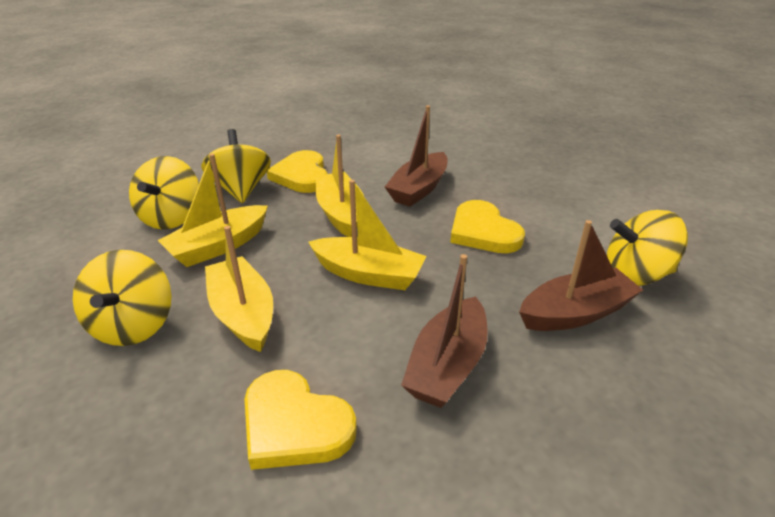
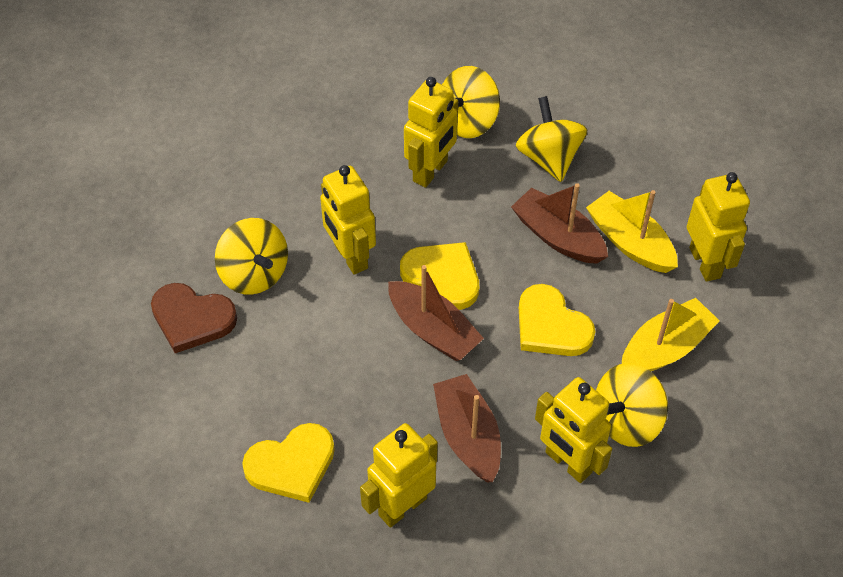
brown heart: 0 -> 1
yellow boat: 4 -> 2
yellow robot: 0 -> 5

